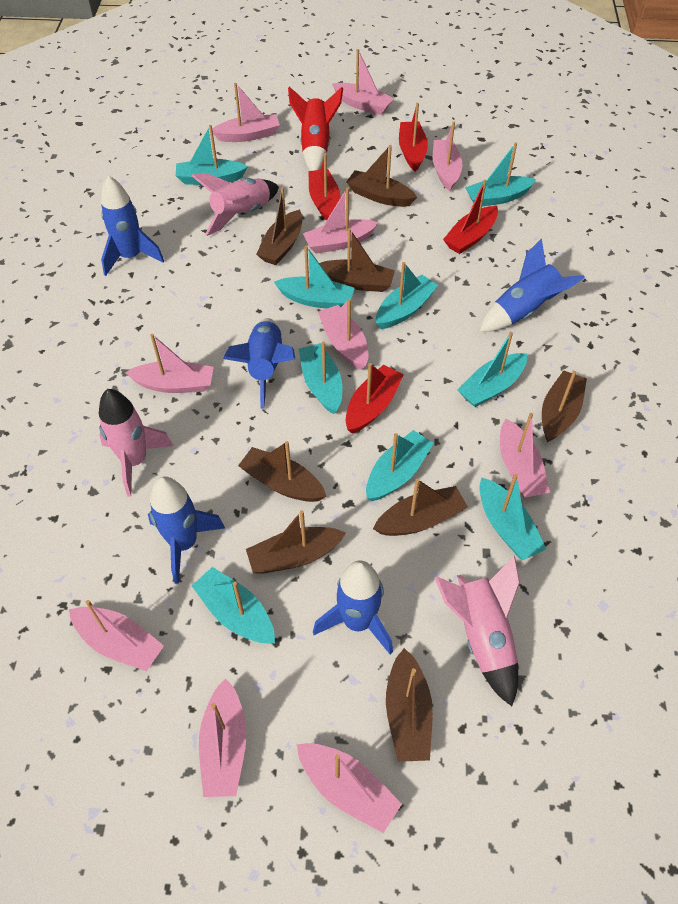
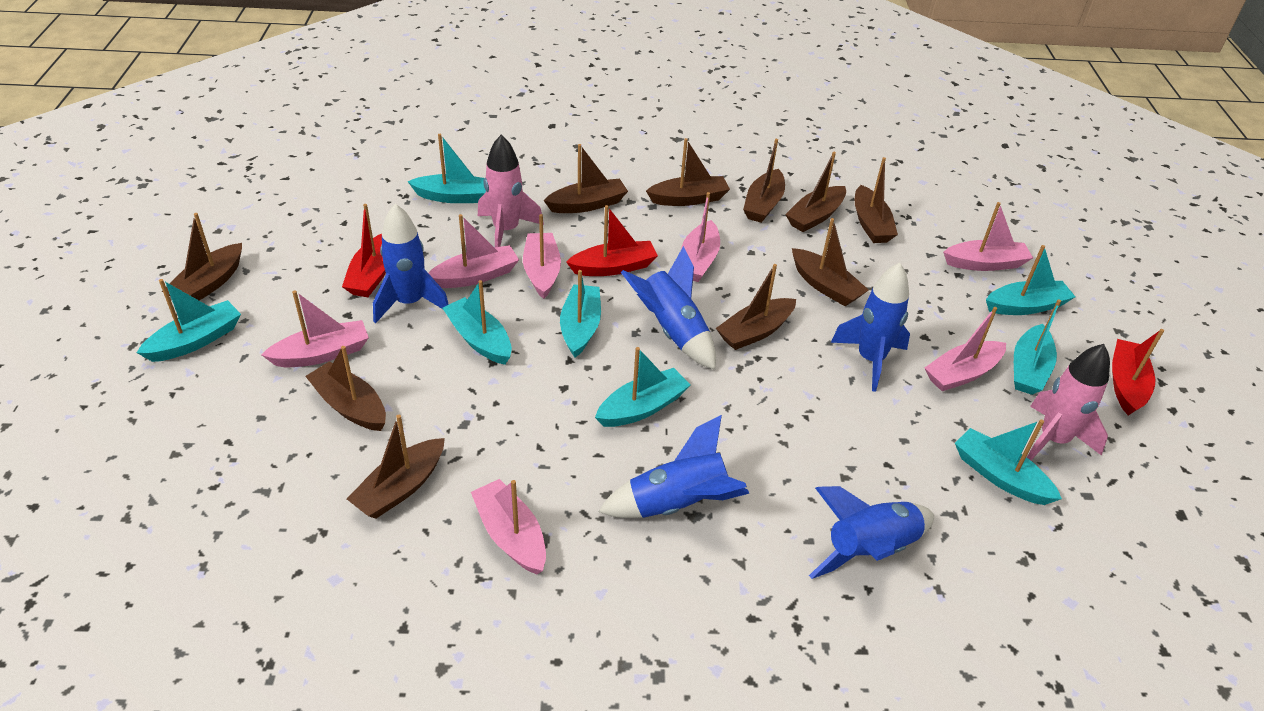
brown boat: 8 -> 10
pink boat: 10 -> 7
pink rocket: 3 -> 2
red boat: 4 -> 3
red rocket: 1 -> 0
turquoise boat: 9 -> 8

